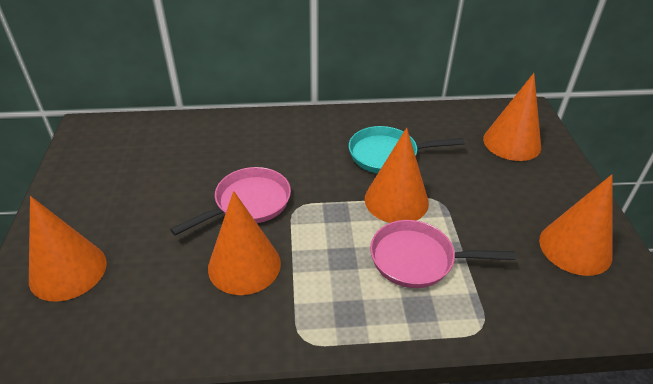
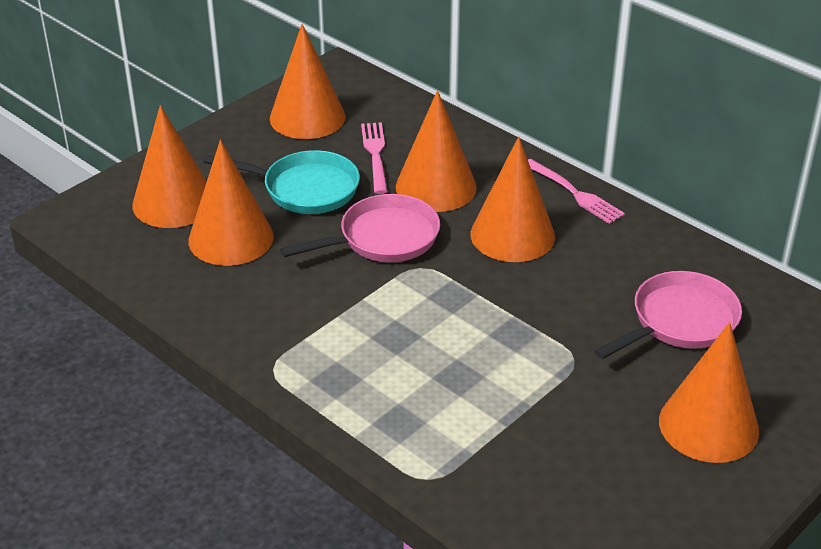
orange cone: 5 -> 6
pink fork: 0 -> 2

